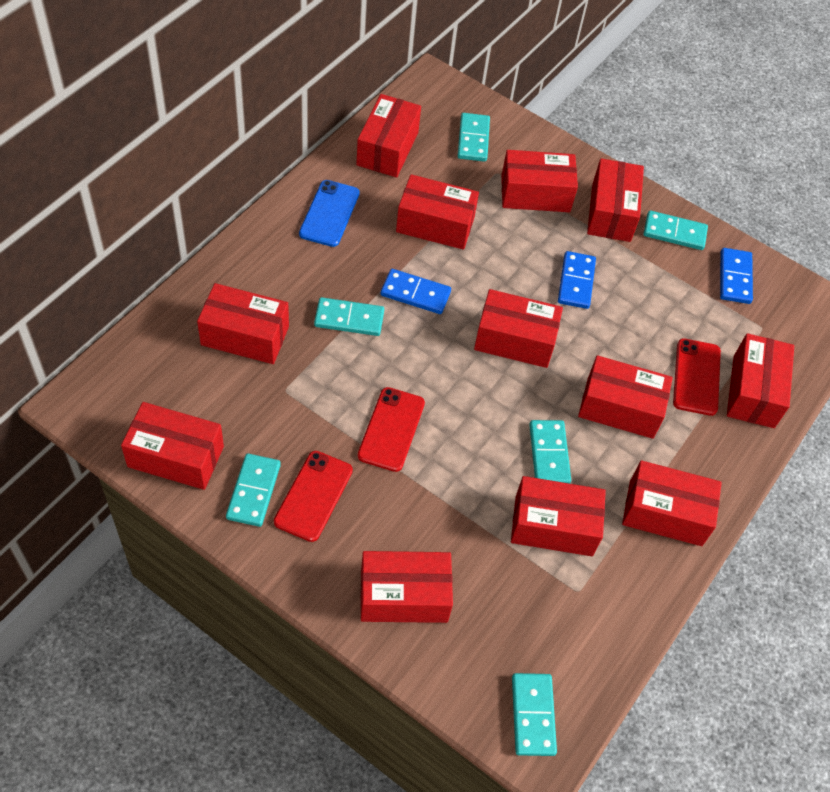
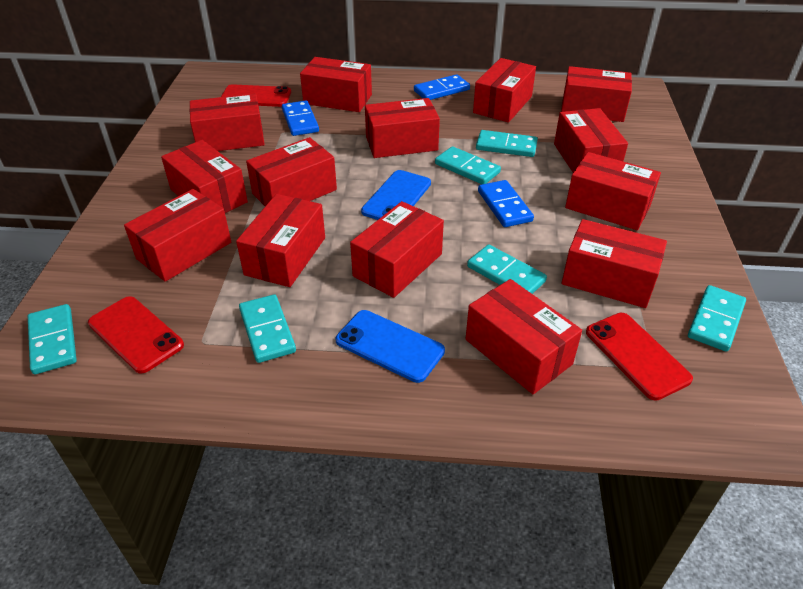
blue phone: 1 -> 2
red box: 12 -> 14

